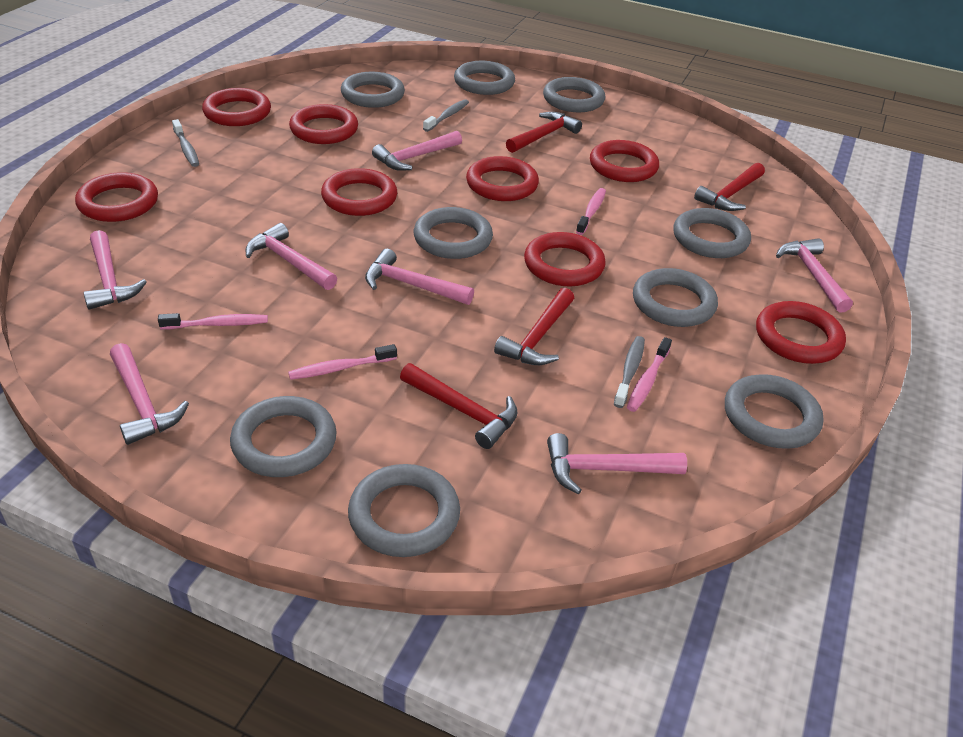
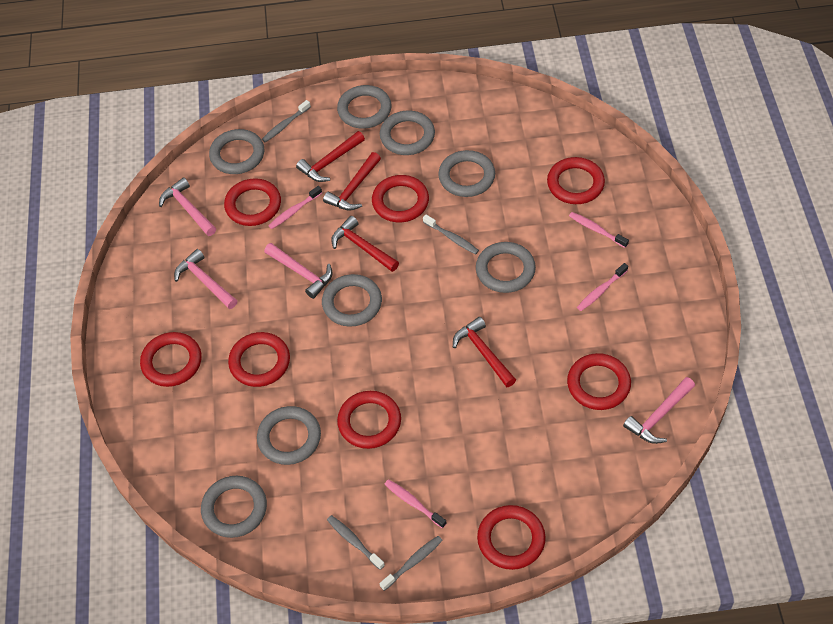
grey ring: 9 -> 8
grey toothbrush: 3 -> 4
pink hammer: 7 -> 4

